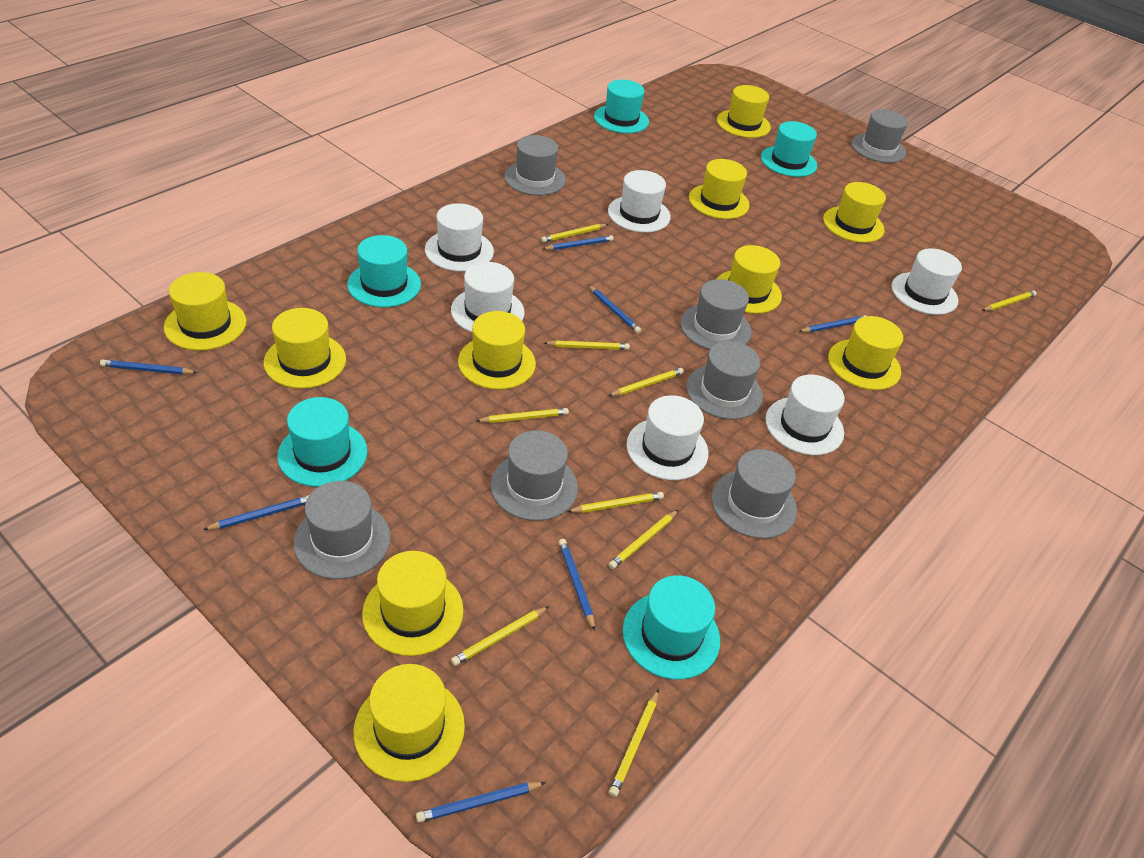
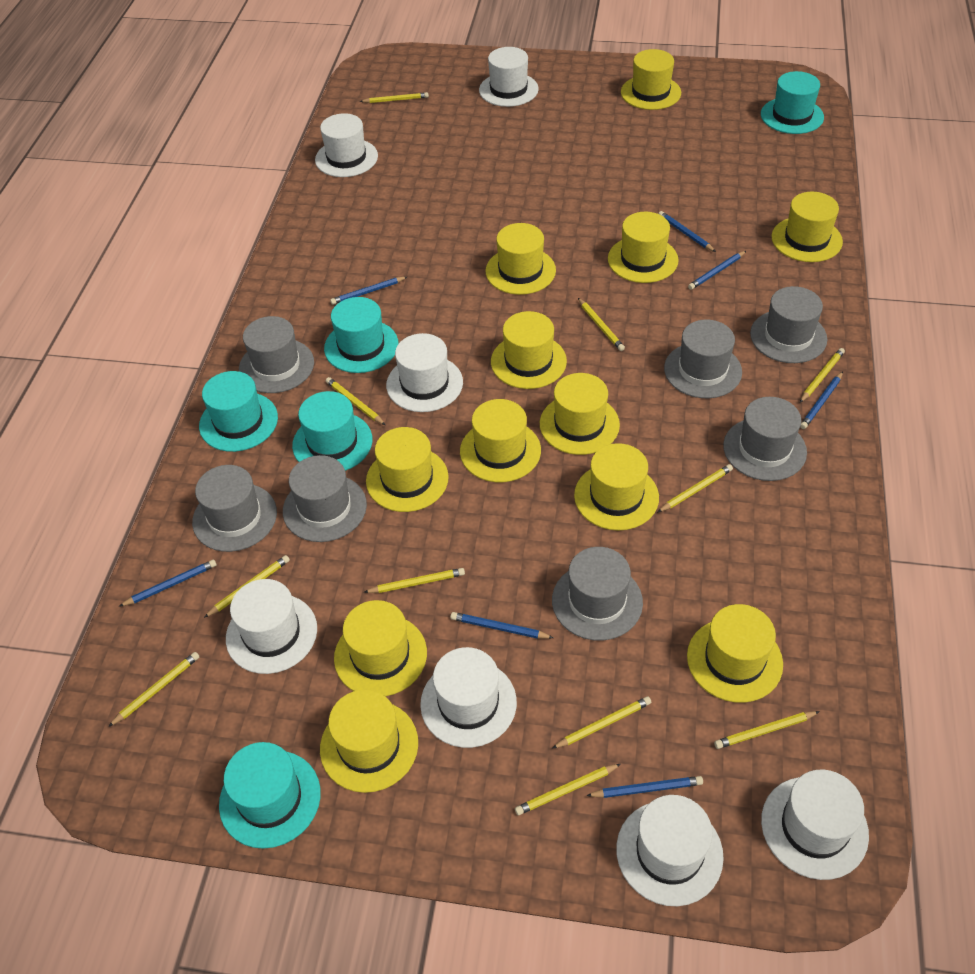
white hat: 6 -> 7
yellow hat: 10 -> 12
yellow pencil: 9 -> 11

